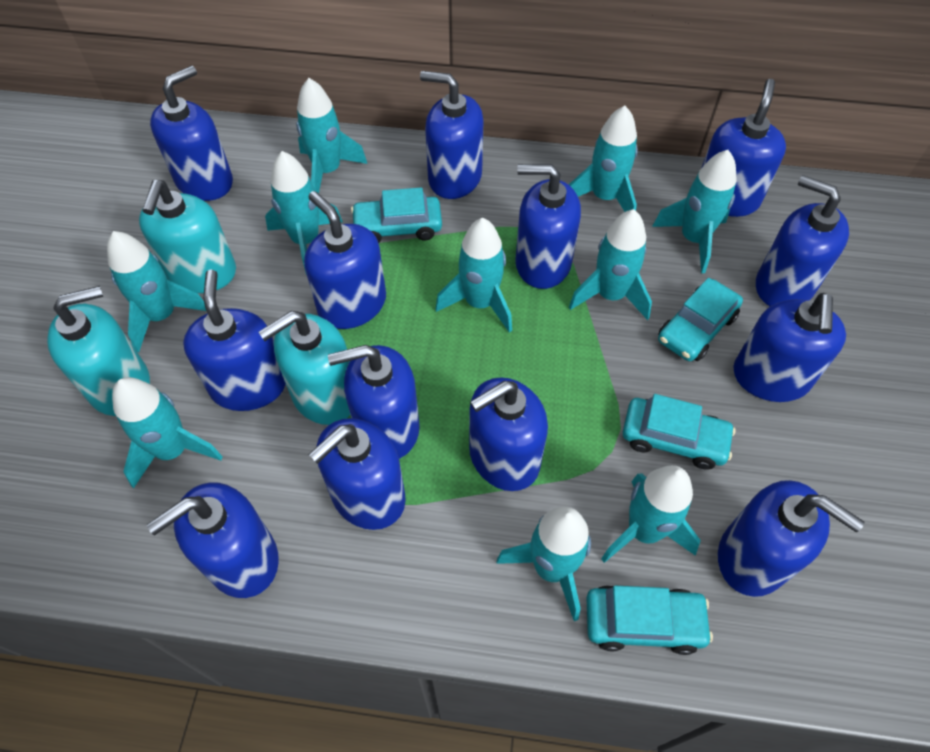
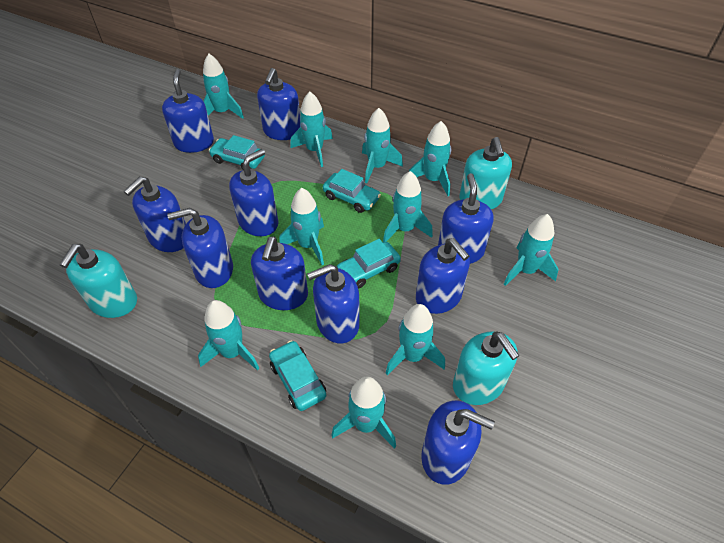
blue soap dispenser: 13 -> 10

